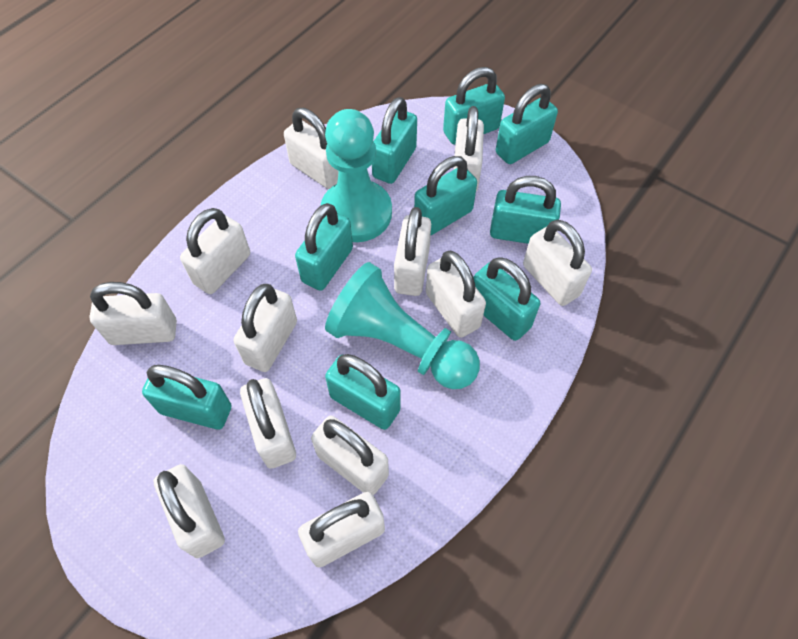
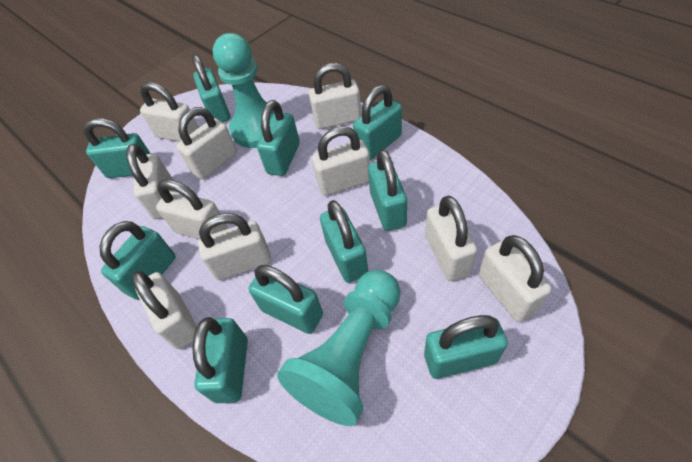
turquoise padlock: 9 -> 10
white padlock: 12 -> 10

